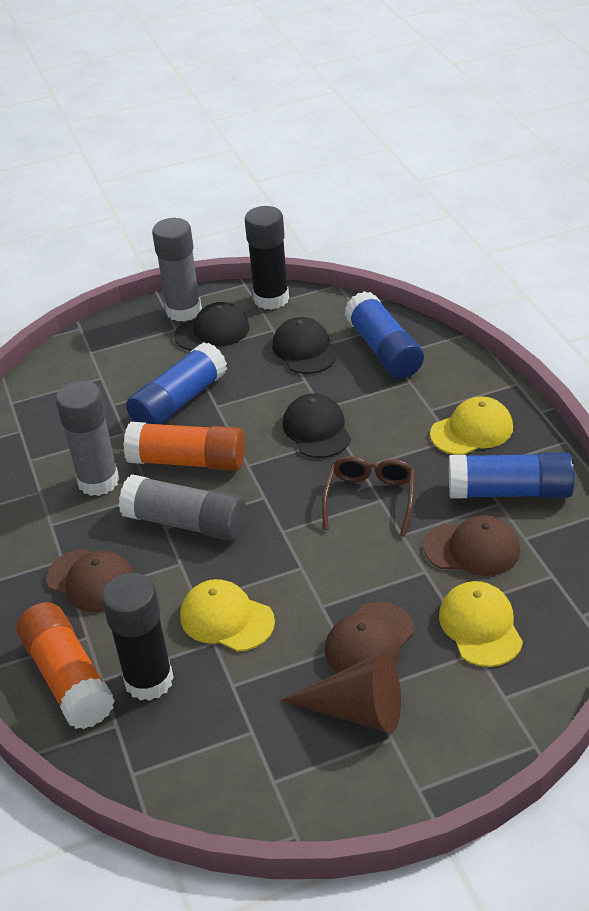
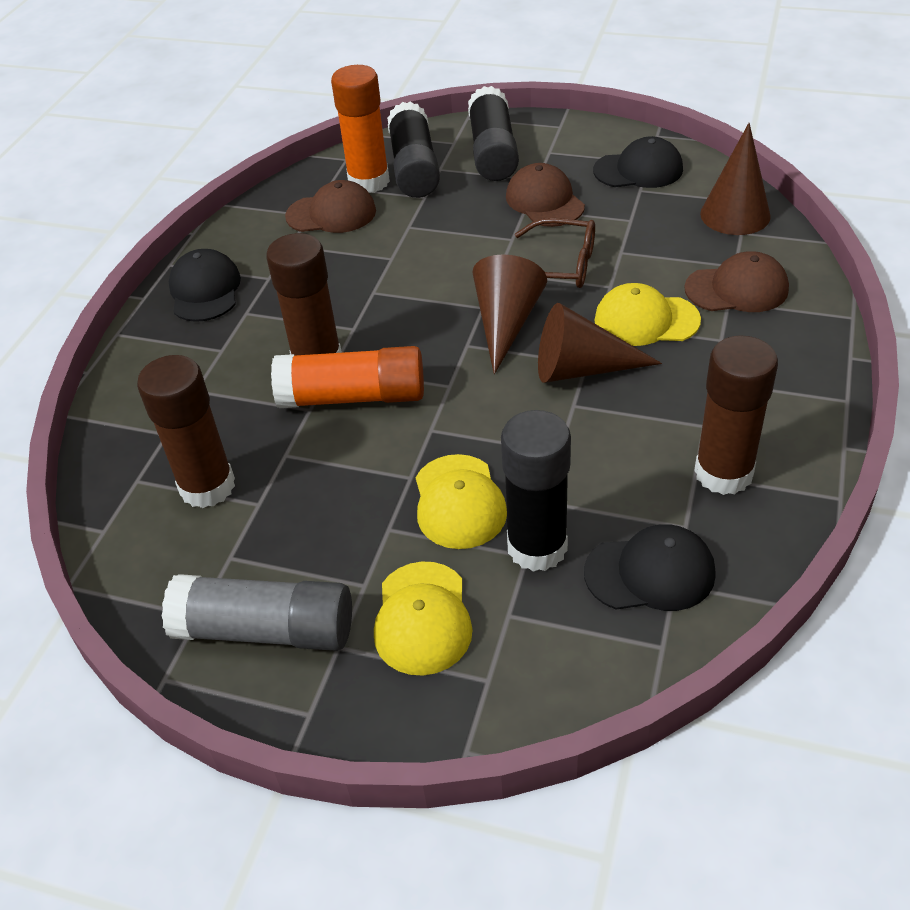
black glue stick: 2 -> 3
blue glue stick: 3 -> 0
brown cone: 1 -> 3
brown glue stick: 0 -> 3
grey glue stick: 3 -> 1

